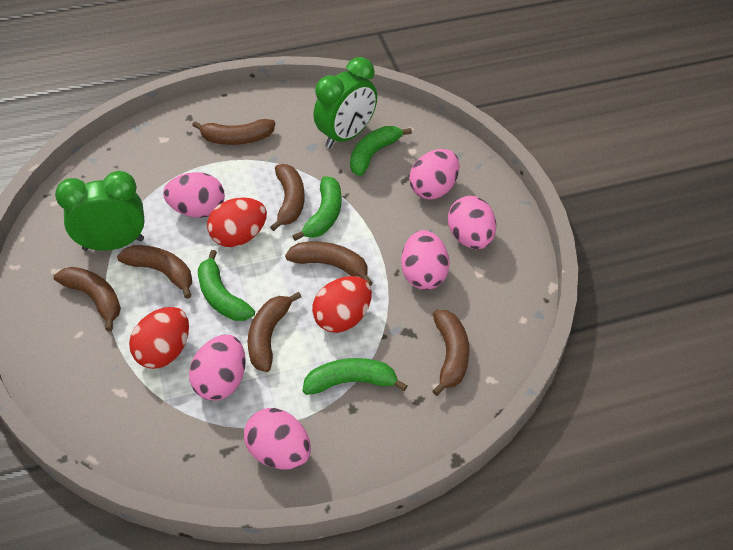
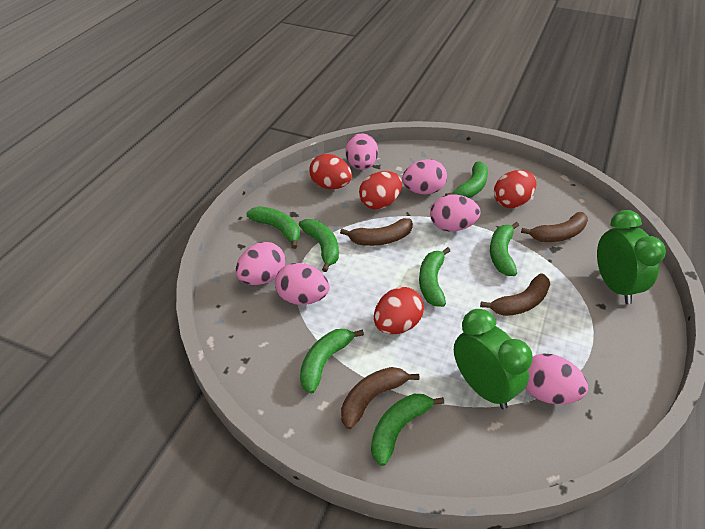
brown banana: 7 -> 4
green banana: 4 -> 7
red egg: 3 -> 4

